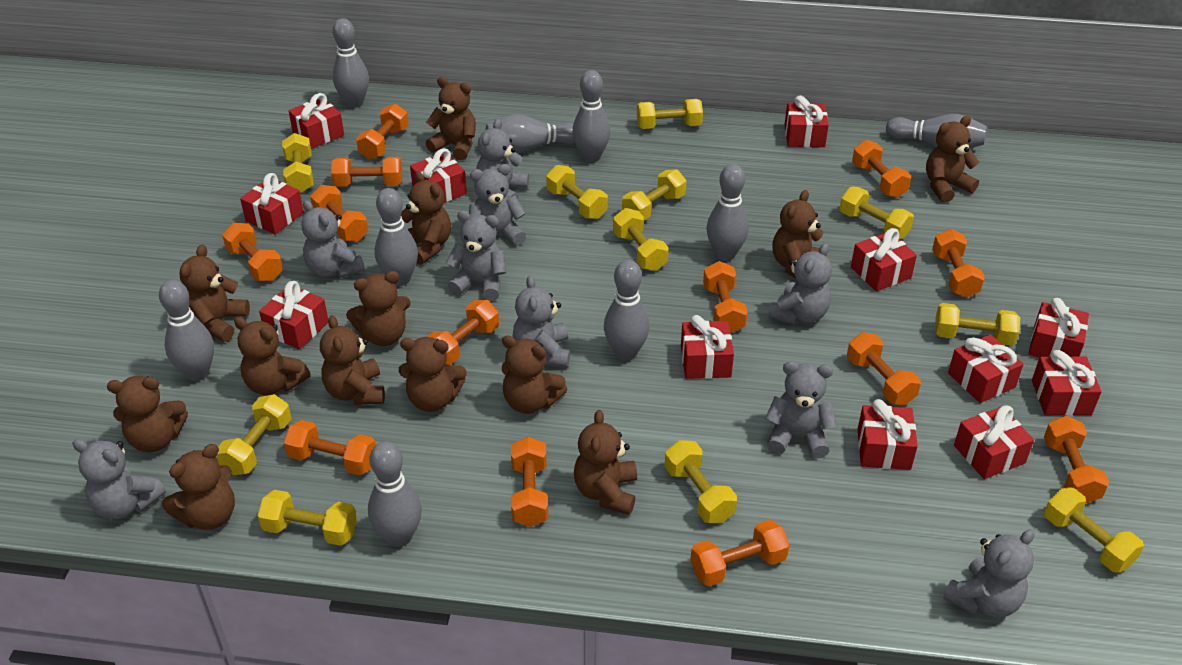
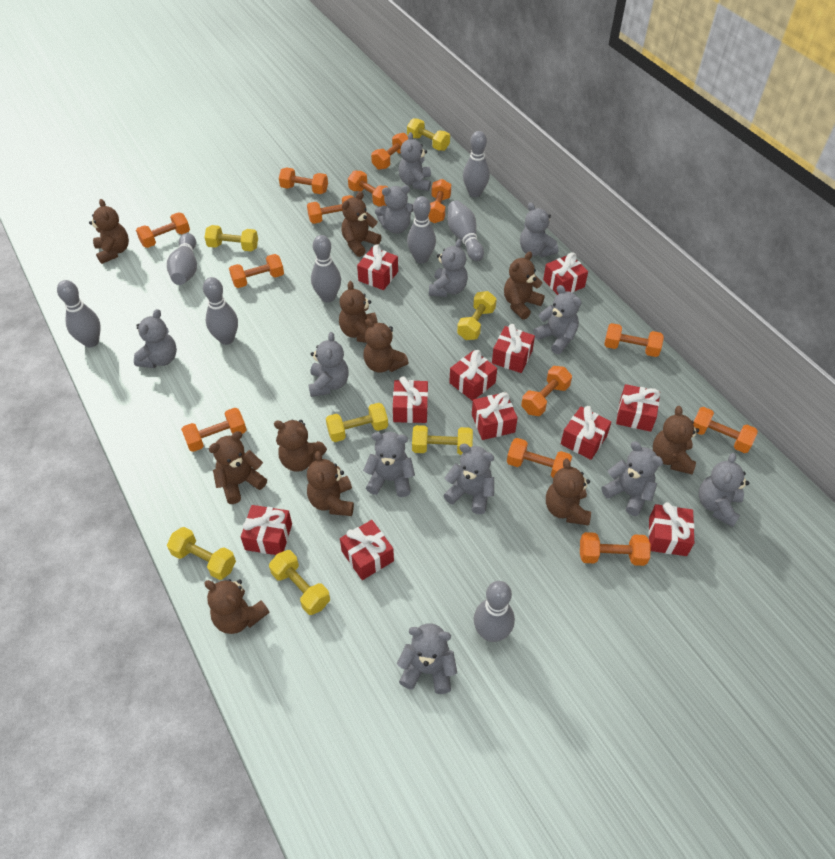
brown teddy bear: 13 -> 11
grey bowling pin: 9 -> 8
grey teddy bear: 9 -> 12
red gift: 12 -> 11
yellow dumbbell: 11 -> 7

